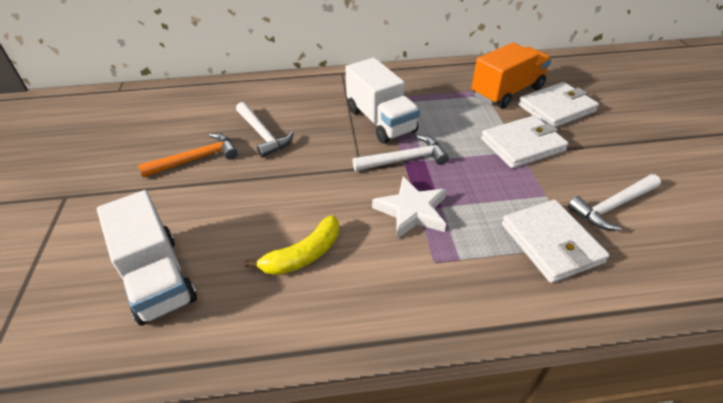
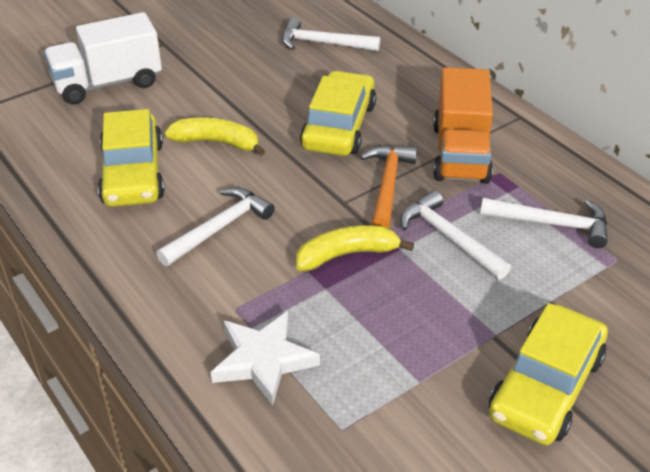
white hammer: 3 -> 4
white truck: 2 -> 1
white wallet: 3 -> 0
yellow banana: 1 -> 2
yellow car: 0 -> 3

